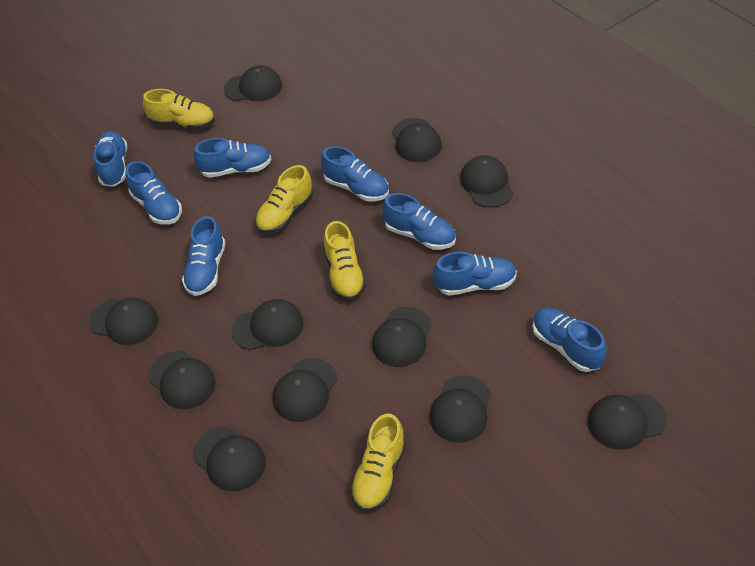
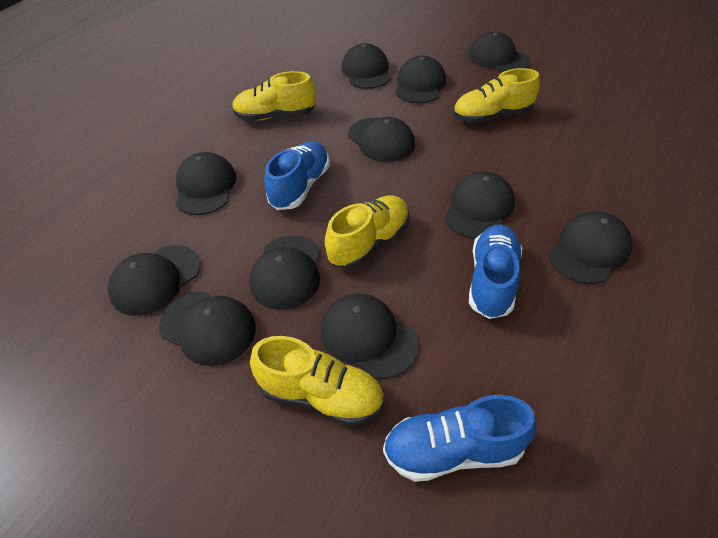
blue shoe: 8 -> 3

